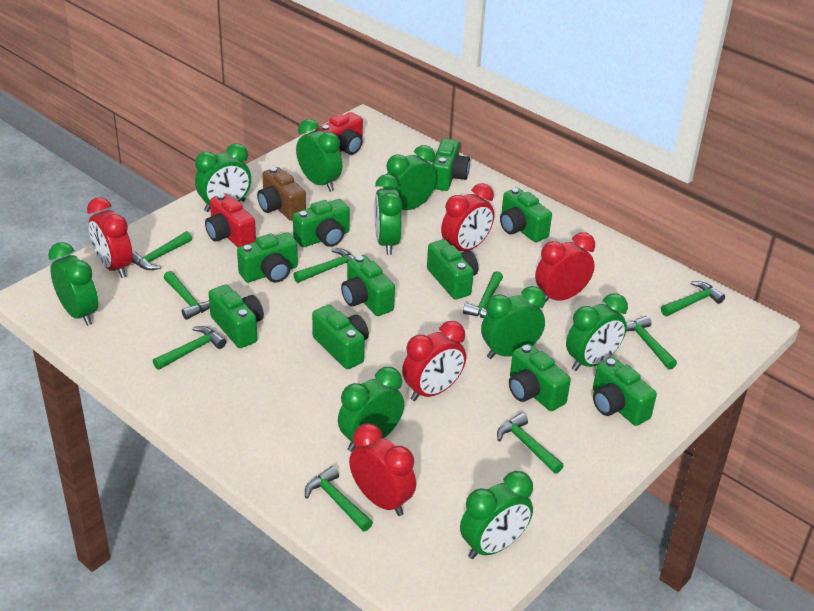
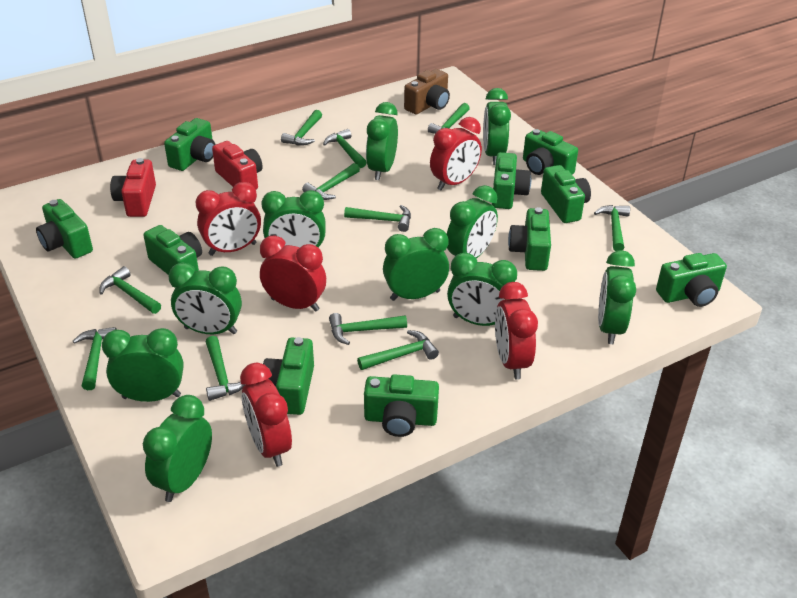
green clock: 9 -> 10
green hammer: 9 -> 11

